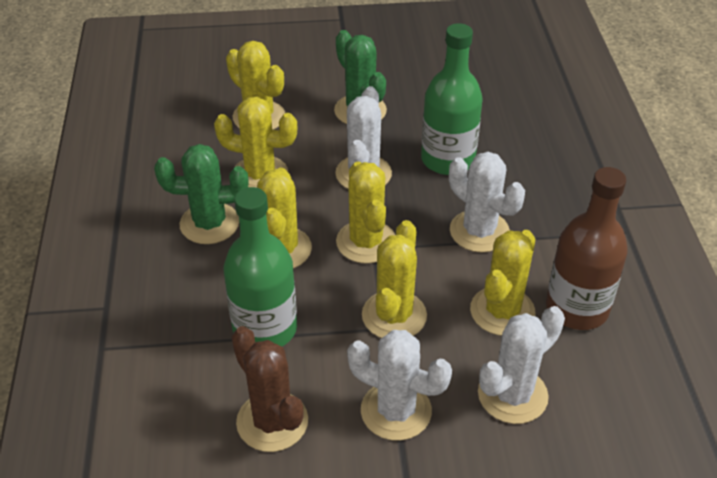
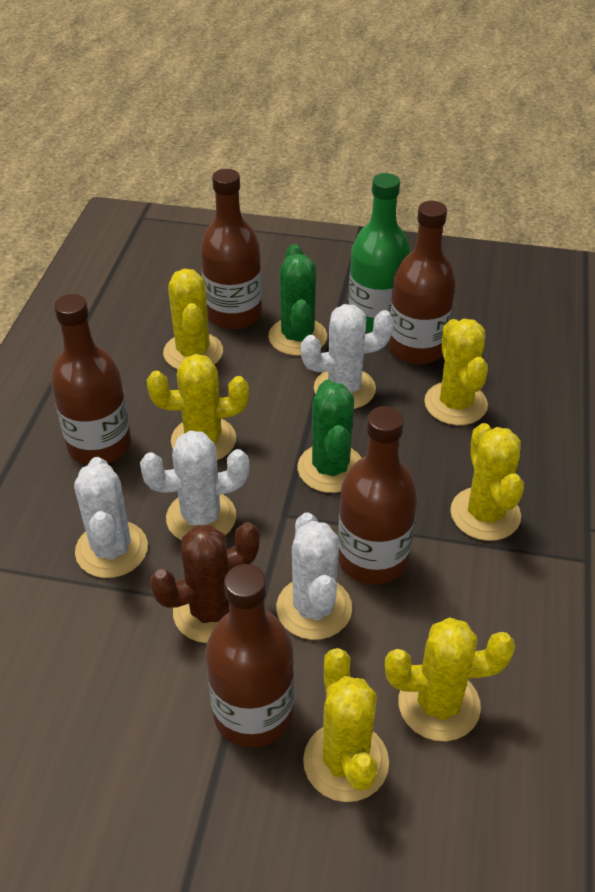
brown bottle: 1 -> 5
green bottle: 2 -> 1

